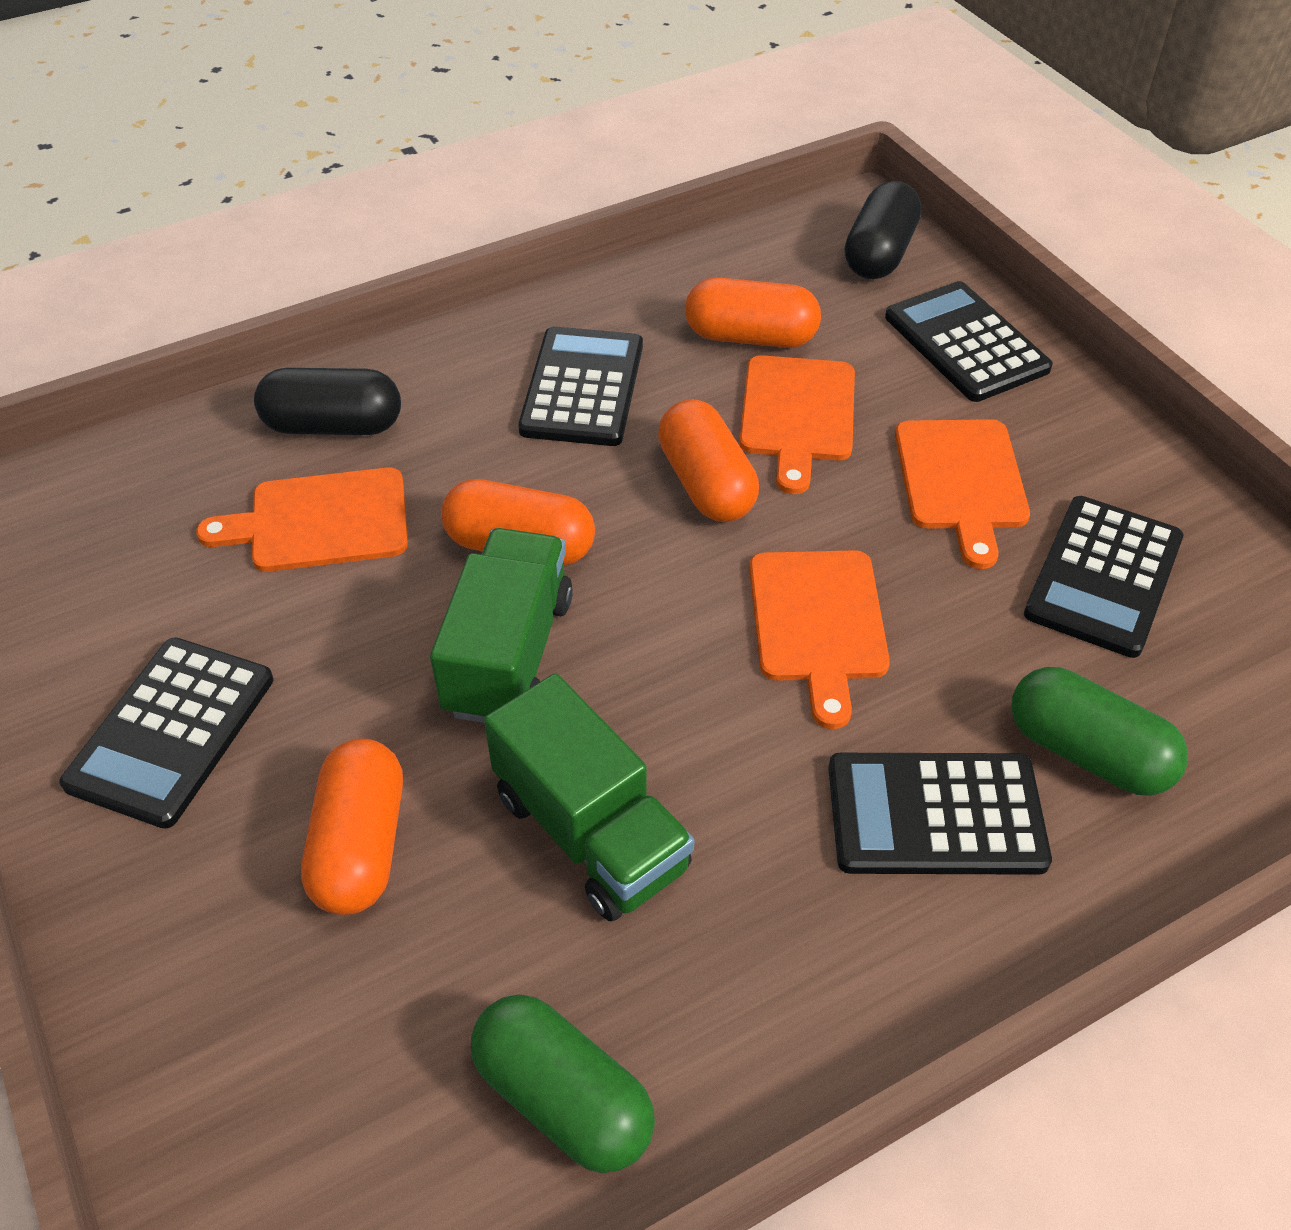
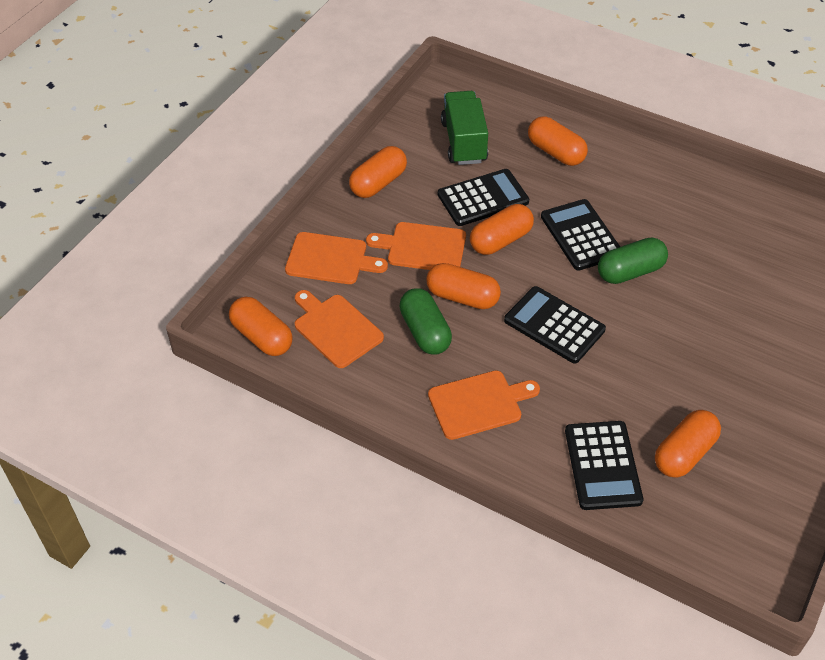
black calculator: 5 -> 4
black capsule: 2 -> 0
green truck: 2 -> 1
orange capsule: 4 -> 6

